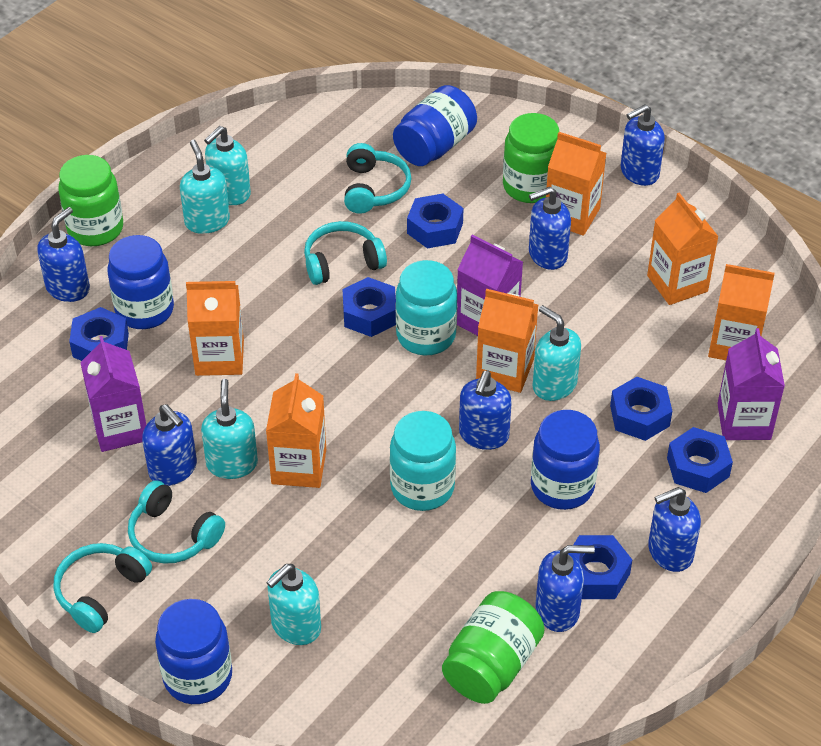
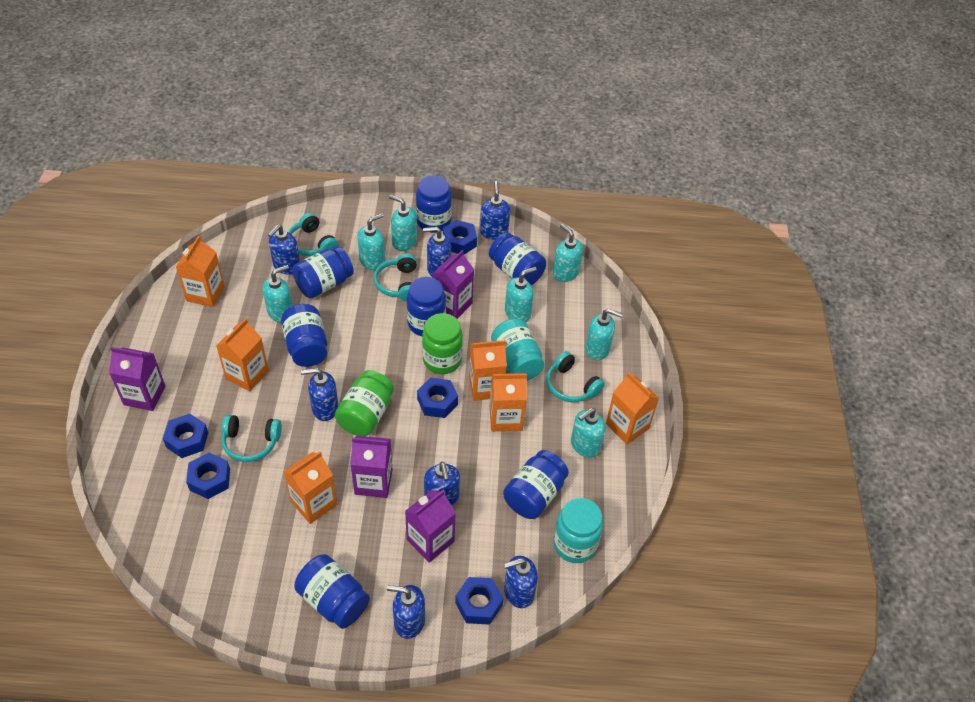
blue jar: 4 -> 7
blue nut: 6 -> 5
green jar: 3 -> 2
purple carton: 3 -> 4
turquoise soap dispenser: 5 -> 7

